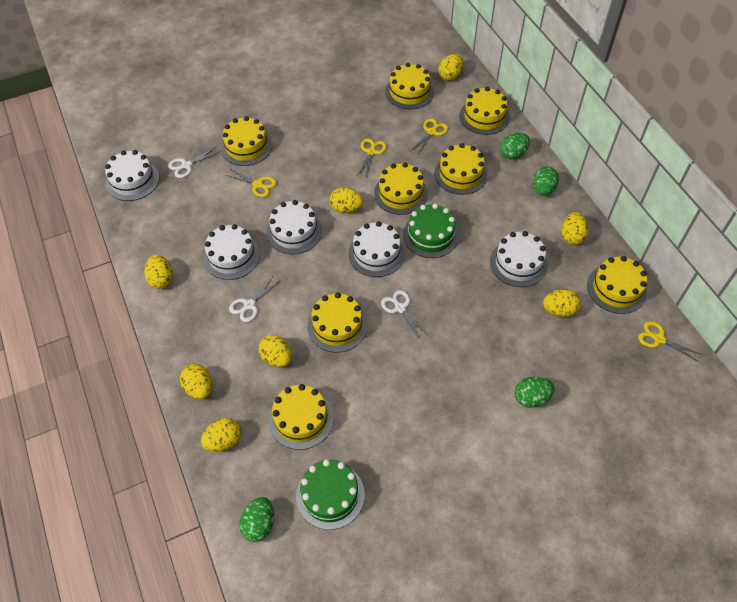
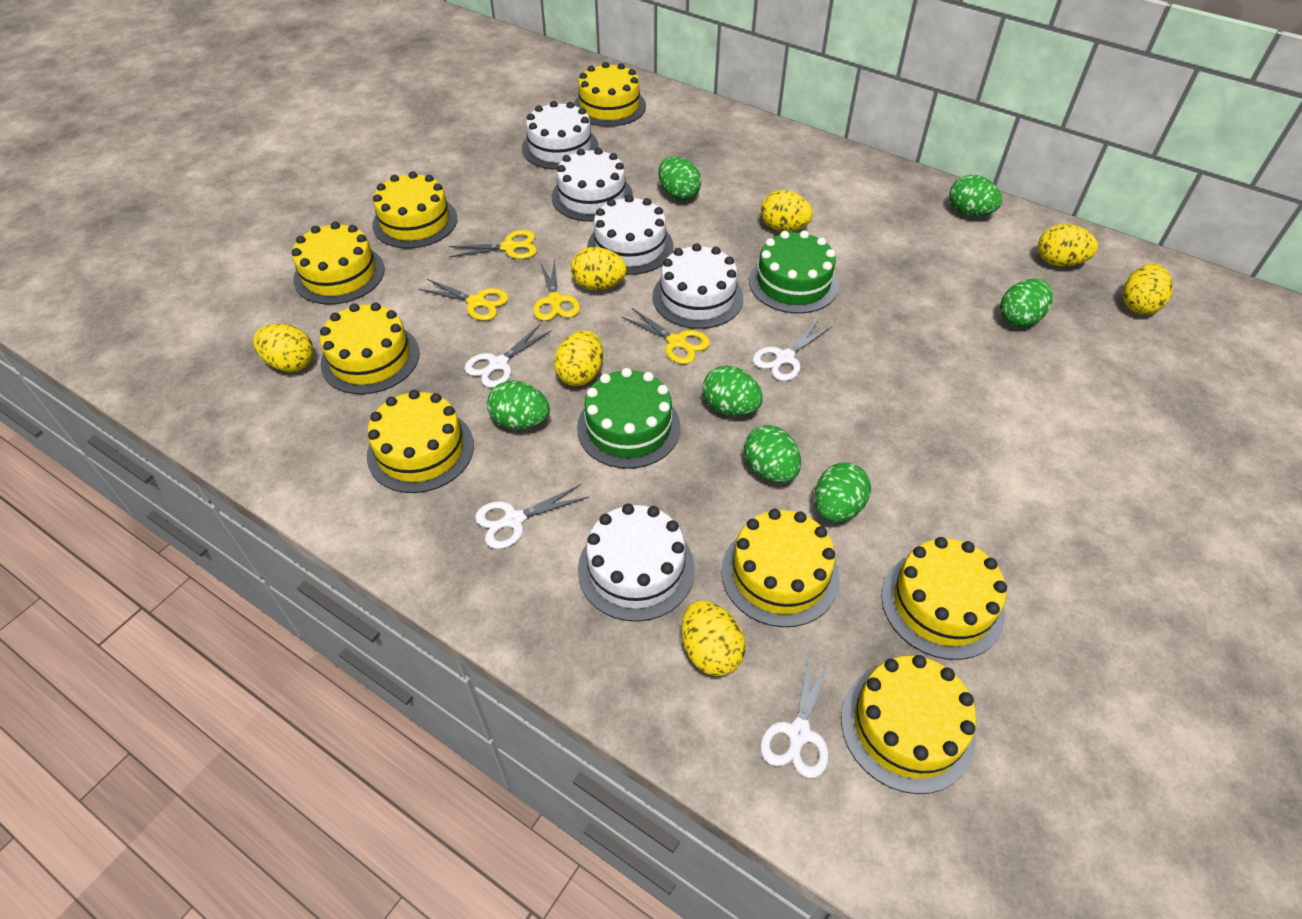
green egg: 4 -> 7
white scissors: 3 -> 4
yellow egg: 8 -> 7

